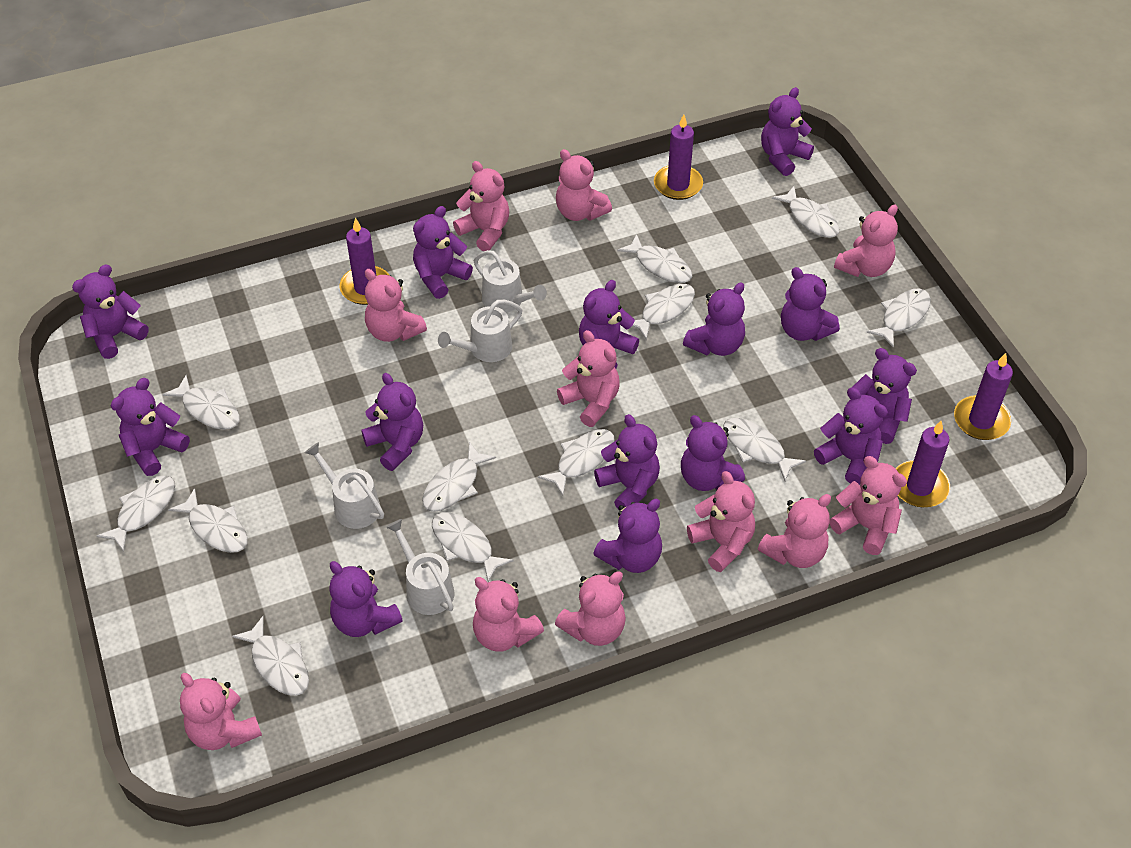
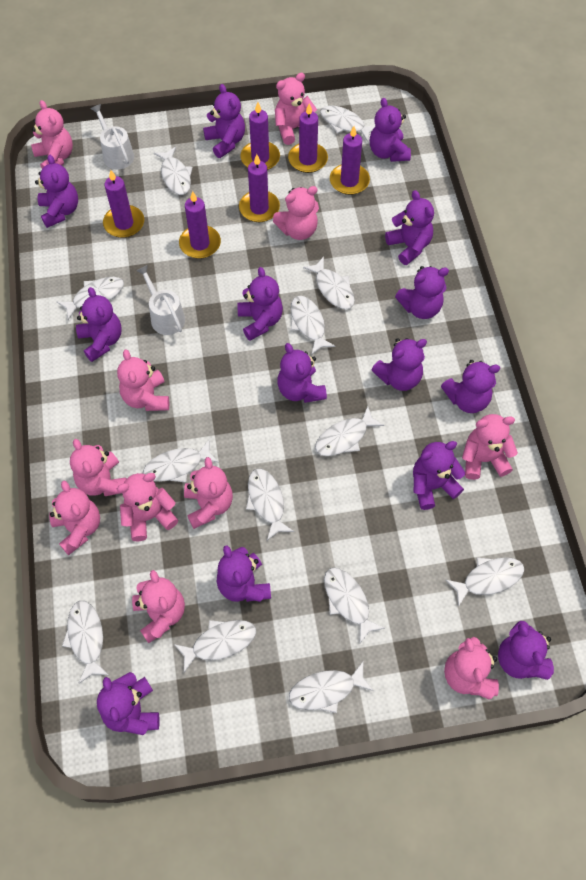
purple candle: 4 -> 6
white fish: 12 -> 13
white watering can: 4 -> 2

